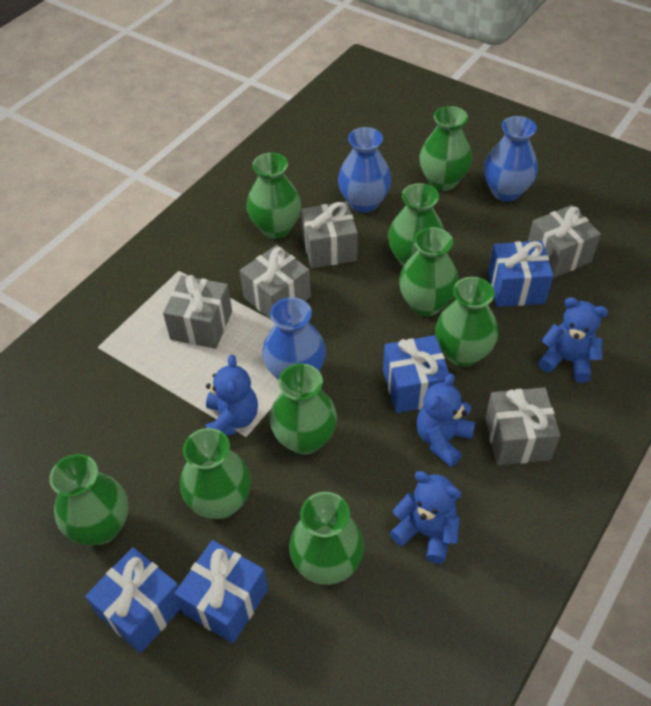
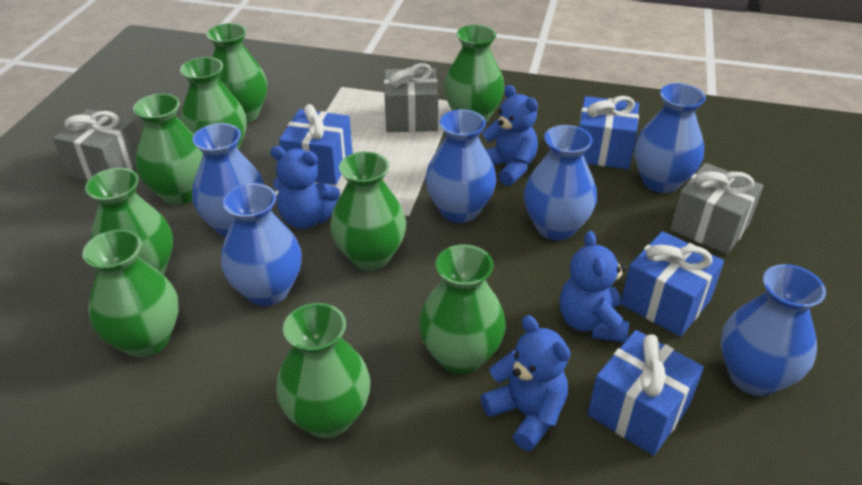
blue vase: 3 -> 6
grey gift: 5 -> 3

